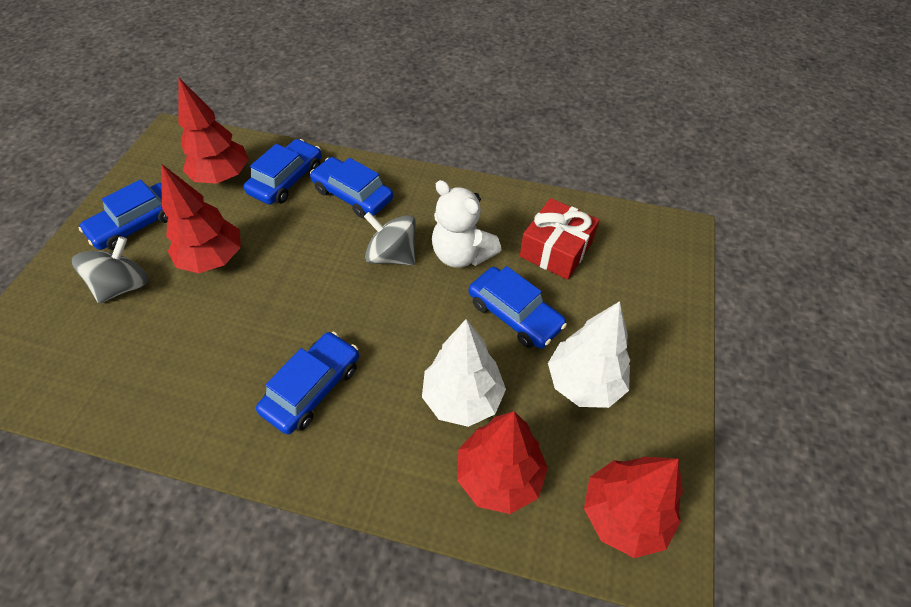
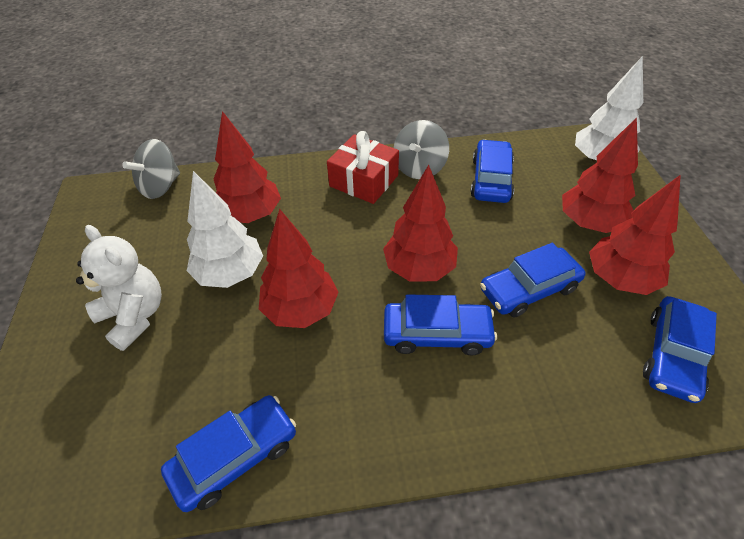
red tree: 4 -> 5

